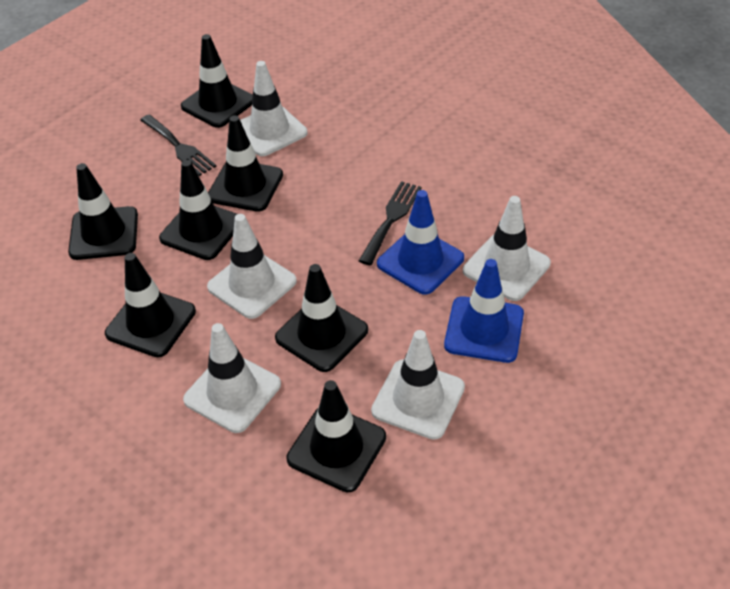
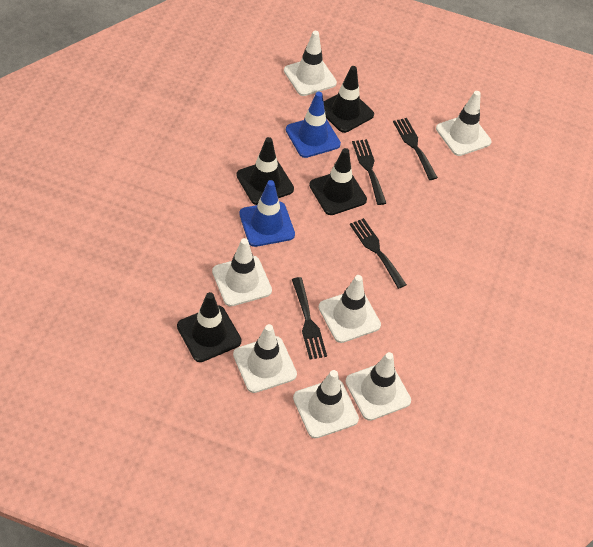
black fork: 2 -> 4
black traffic cone: 7 -> 4
white traffic cone: 5 -> 7

